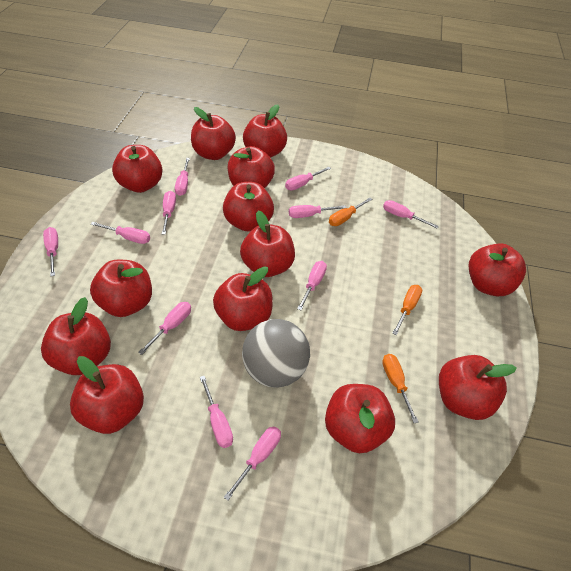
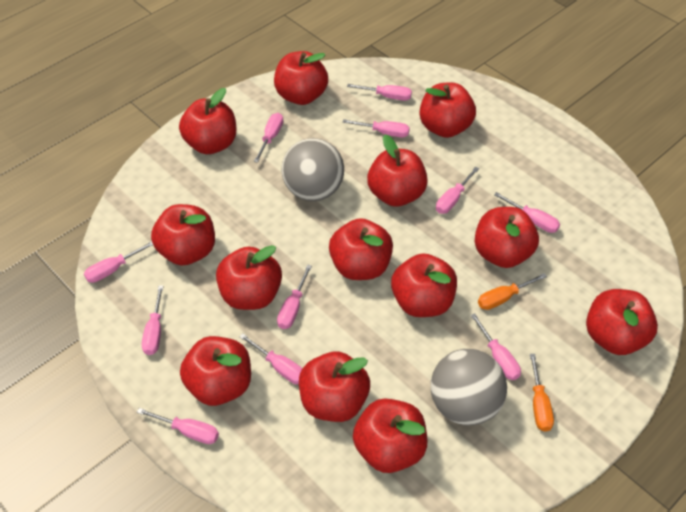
grey ball: 1 -> 2
orange screwdriver: 3 -> 2

